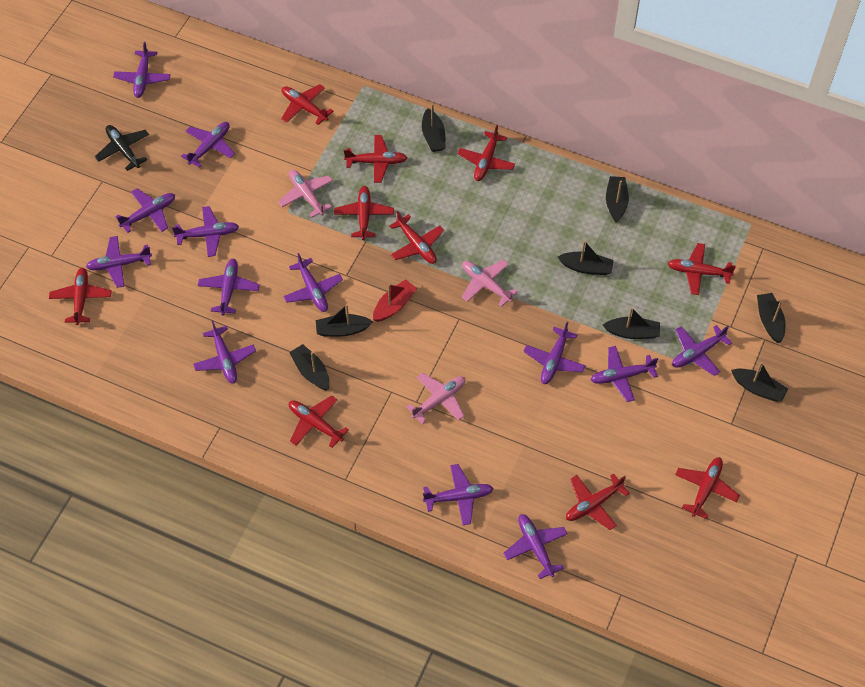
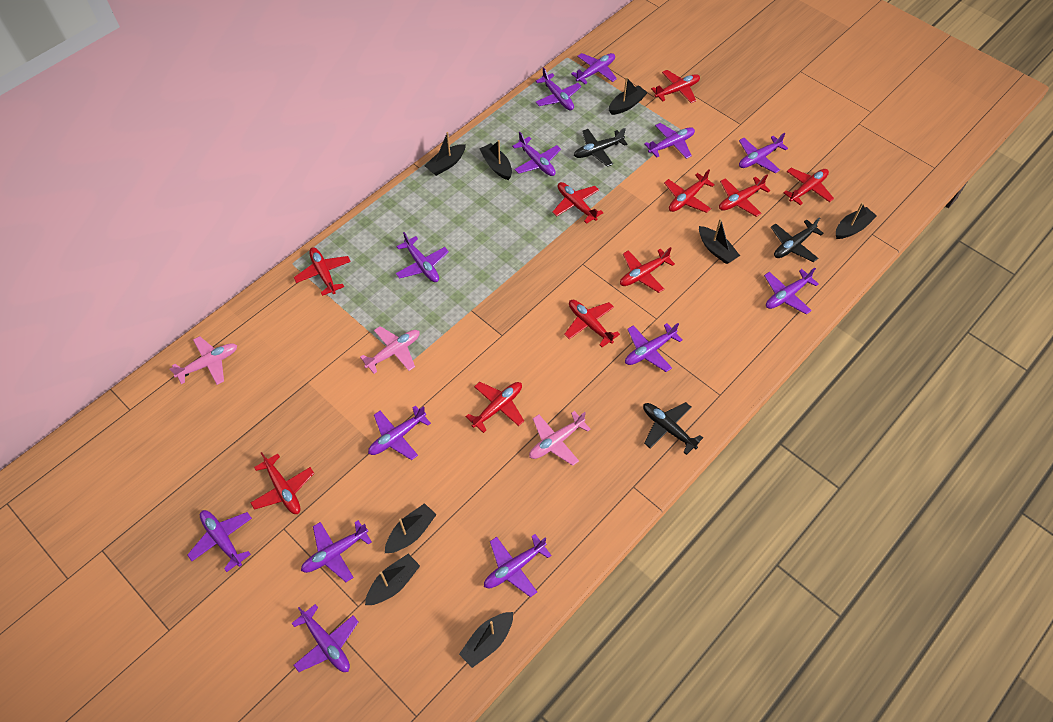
black plane: 1 -> 3
red boat: 1 -> 0

